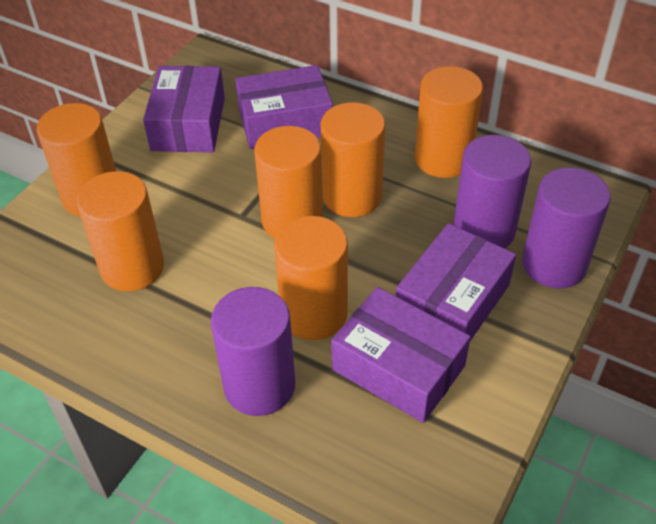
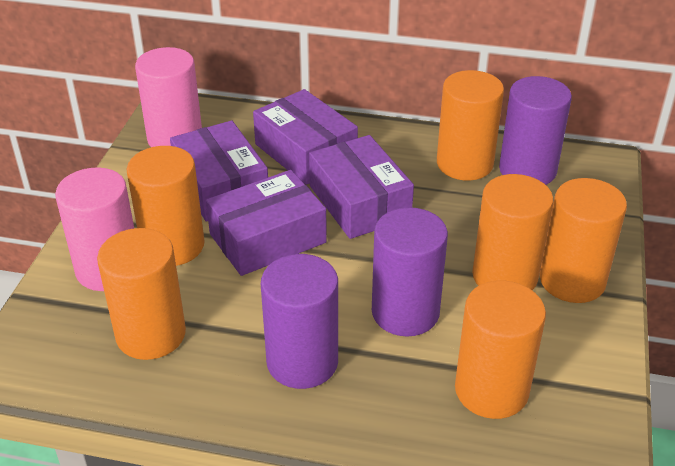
pink cylinder: 0 -> 2

